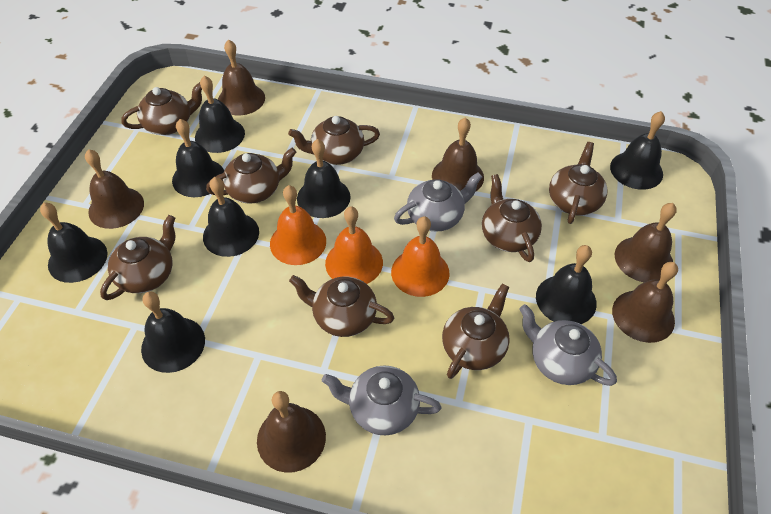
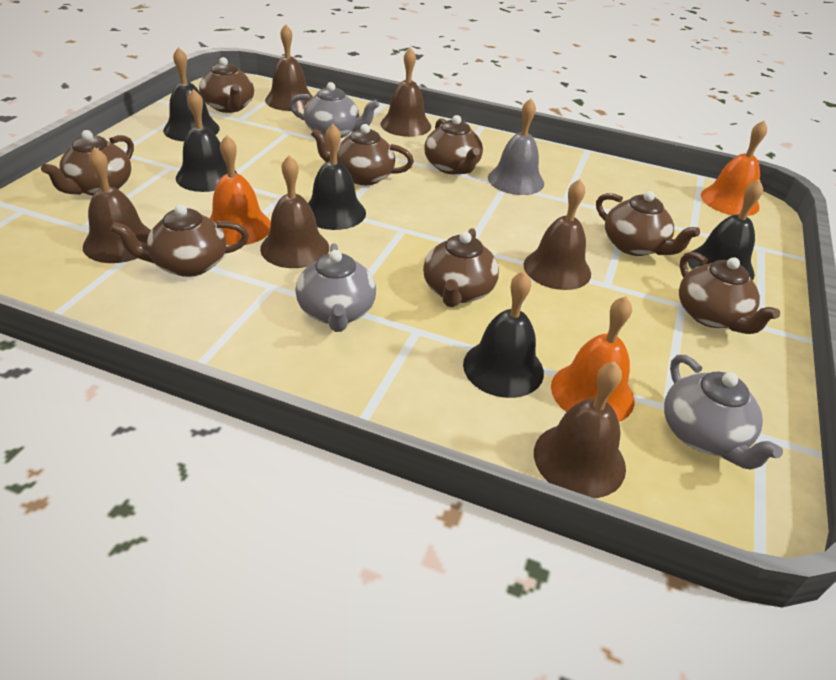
black bell: 8 -> 5
grey bell: 0 -> 1

